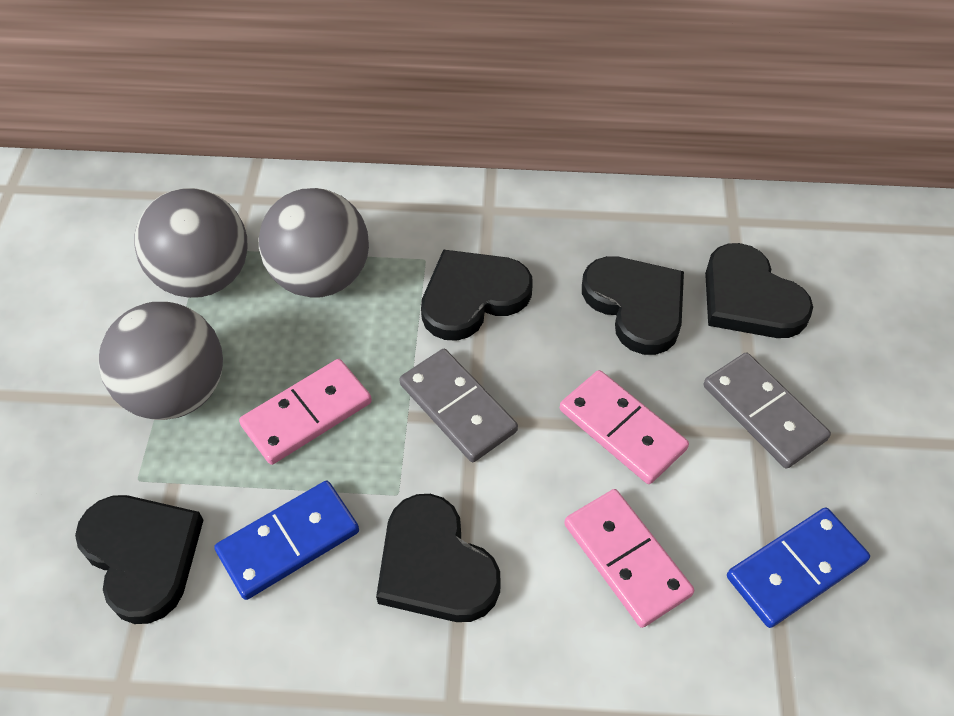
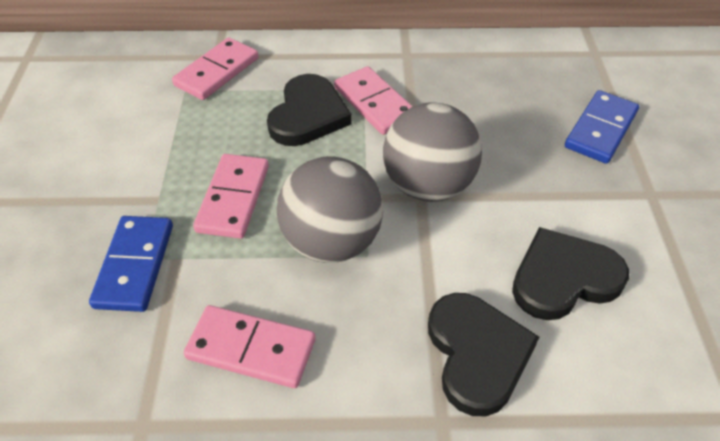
black heart: 5 -> 3
grey ball: 3 -> 2
grey domino: 2 -> 0
pink domino: 3 -> 4

